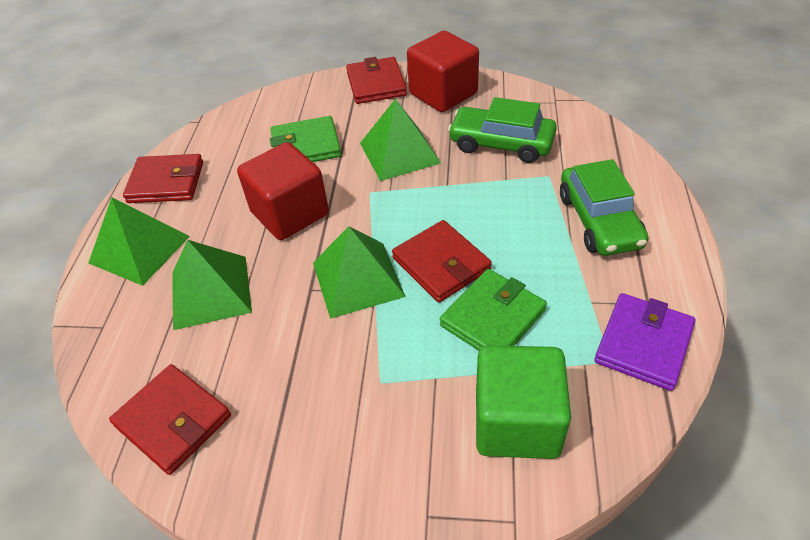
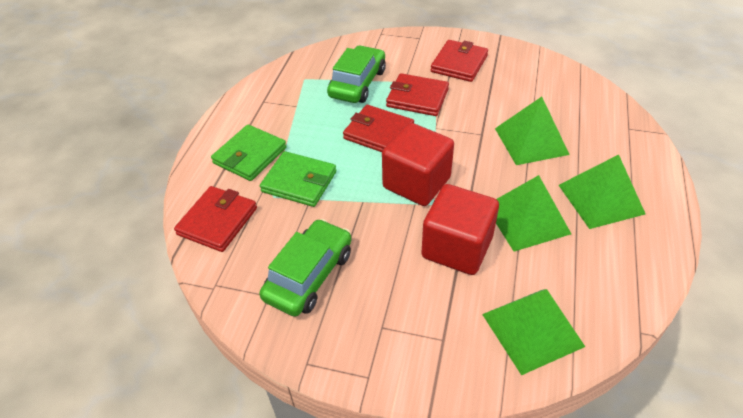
green cube: 1 -> 0
purple wallet: 1 -> 0

